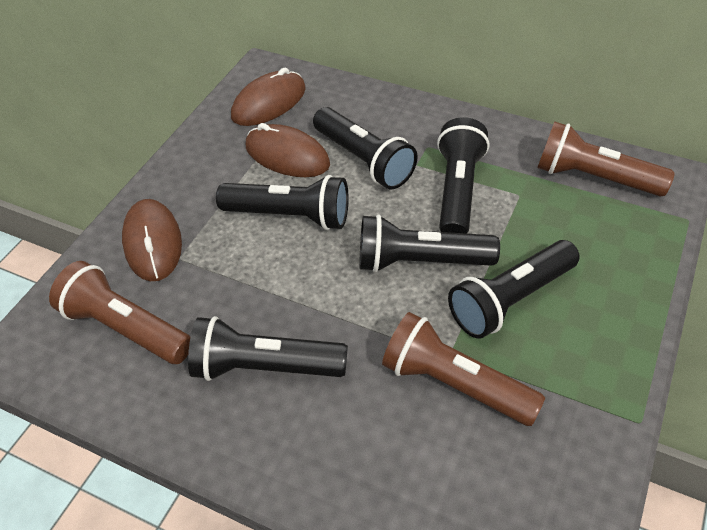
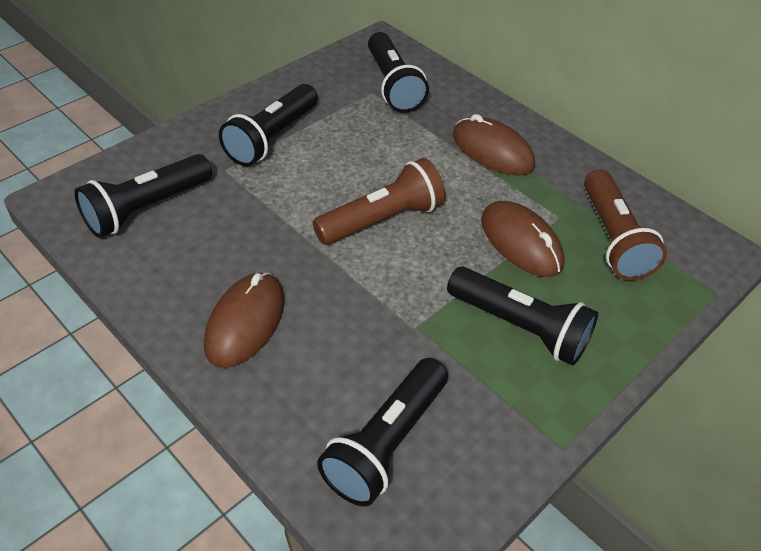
black flashlight: 6 -> 5
brown flashlight: 3 -> 2

